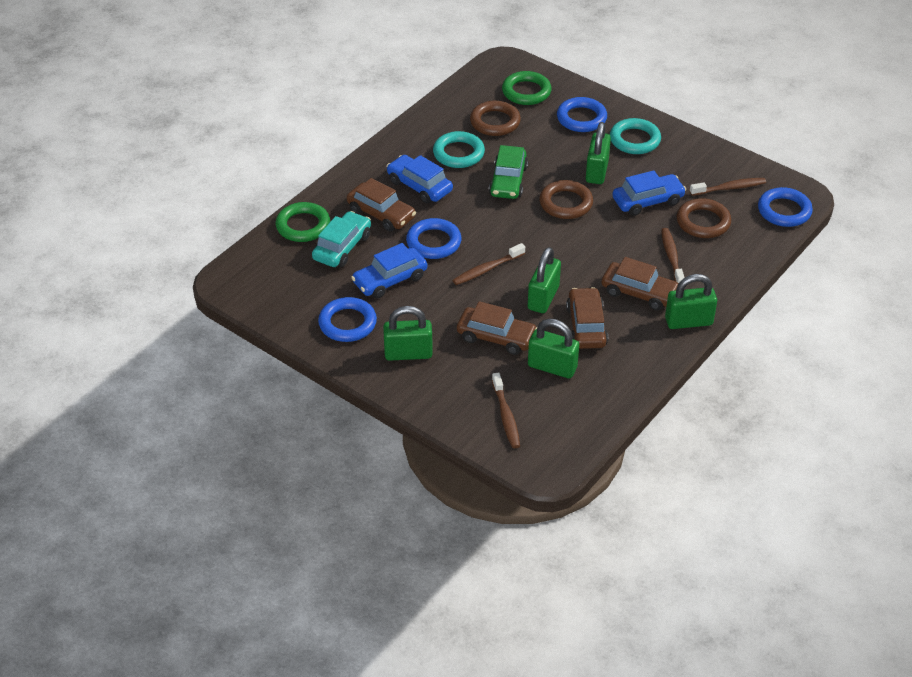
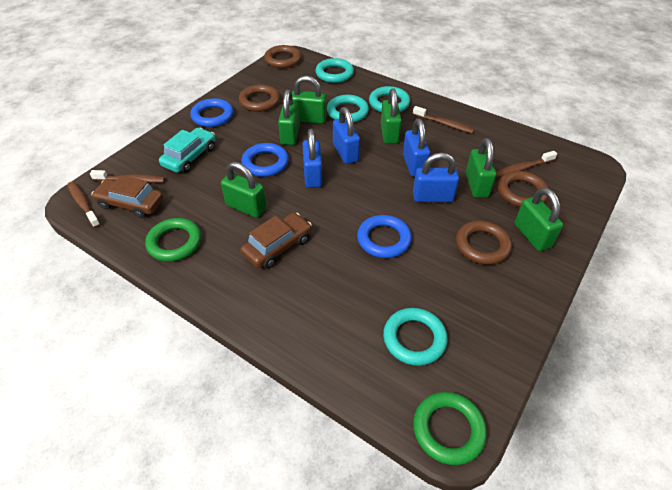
blue car: 3 -> 0
blue padlock: 0 -> 4
blue ring: 4 -> 3
brown car: 4 -> 2
brown ring: 3 -> 4
green car: 1 -> 0
green padlock: 5 -> 6
turquoise ring: 2 -> 4

